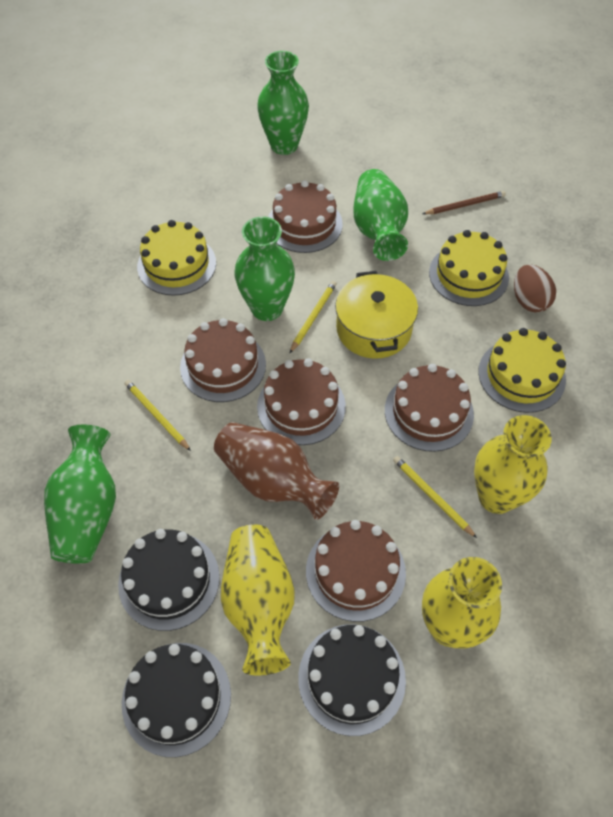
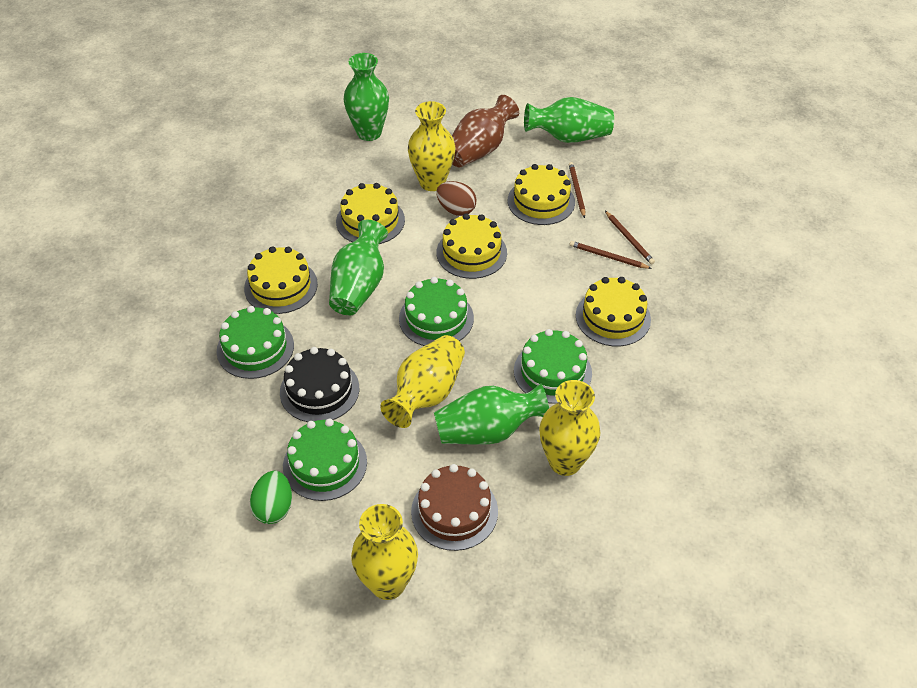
black cake: 3 -> 1
brown cake: 5 -> 1
brown pencil: 1 -> 3
green cake: 0 -> 4
green egg: 0 -> 1
yellow cake: 3 -> 5
yellow pencil: 3 -> 0
yellow pot: 1 -> 0
yellow vase: 3 -> 4

